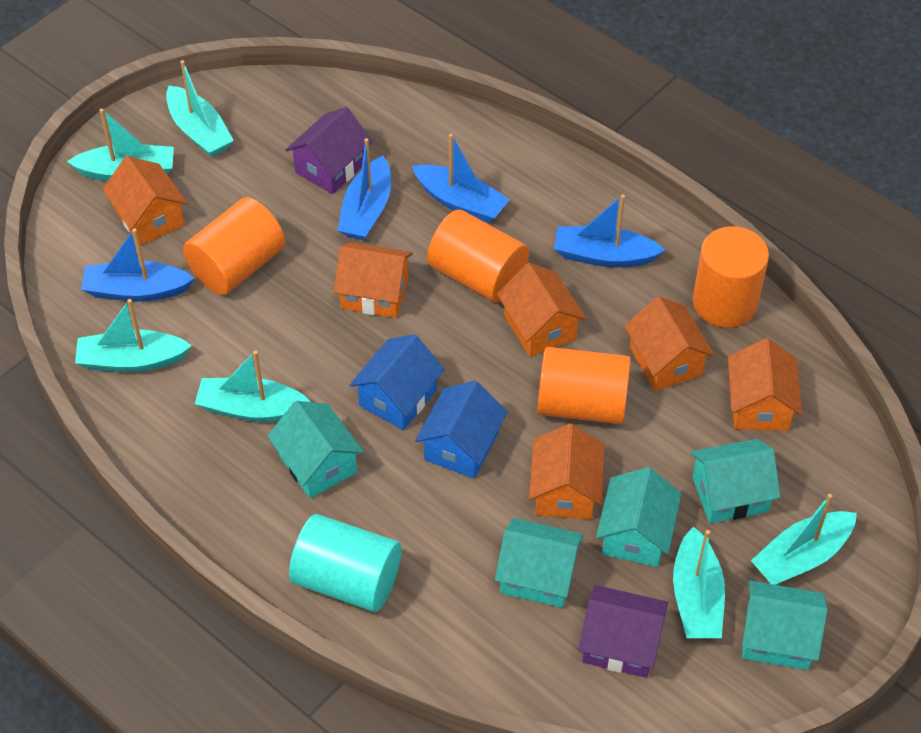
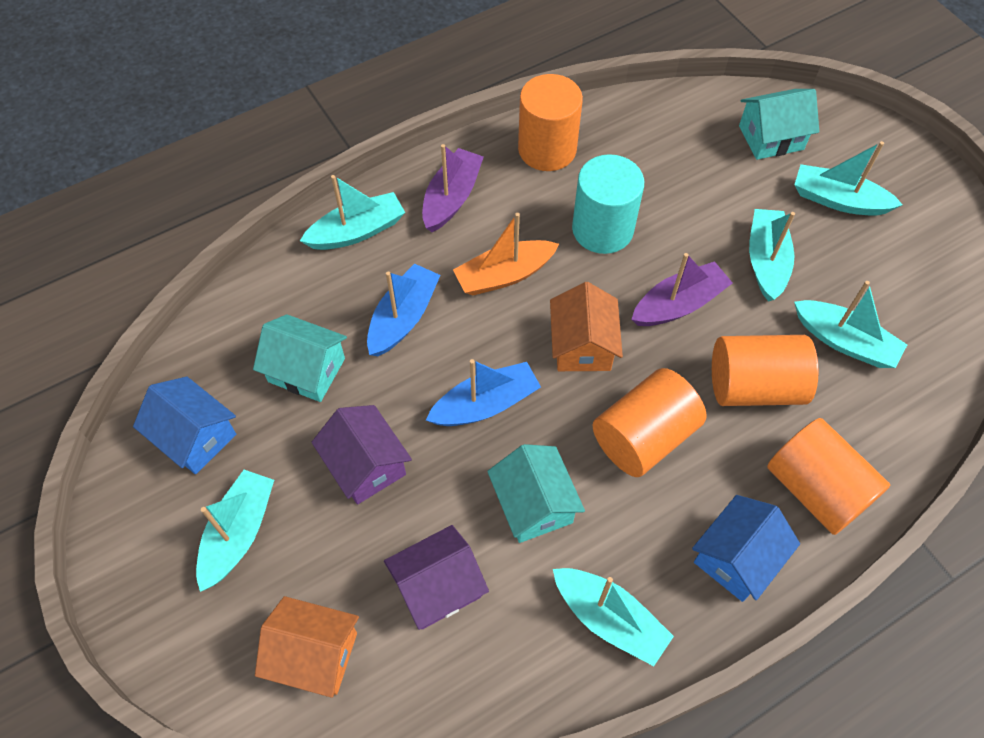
blue boat: 4 -> 2
orange boat: 0 -> 1
orange house: 6 -> 2
purple boat: 0 -> 2
turquoise house: 5 -> 3

